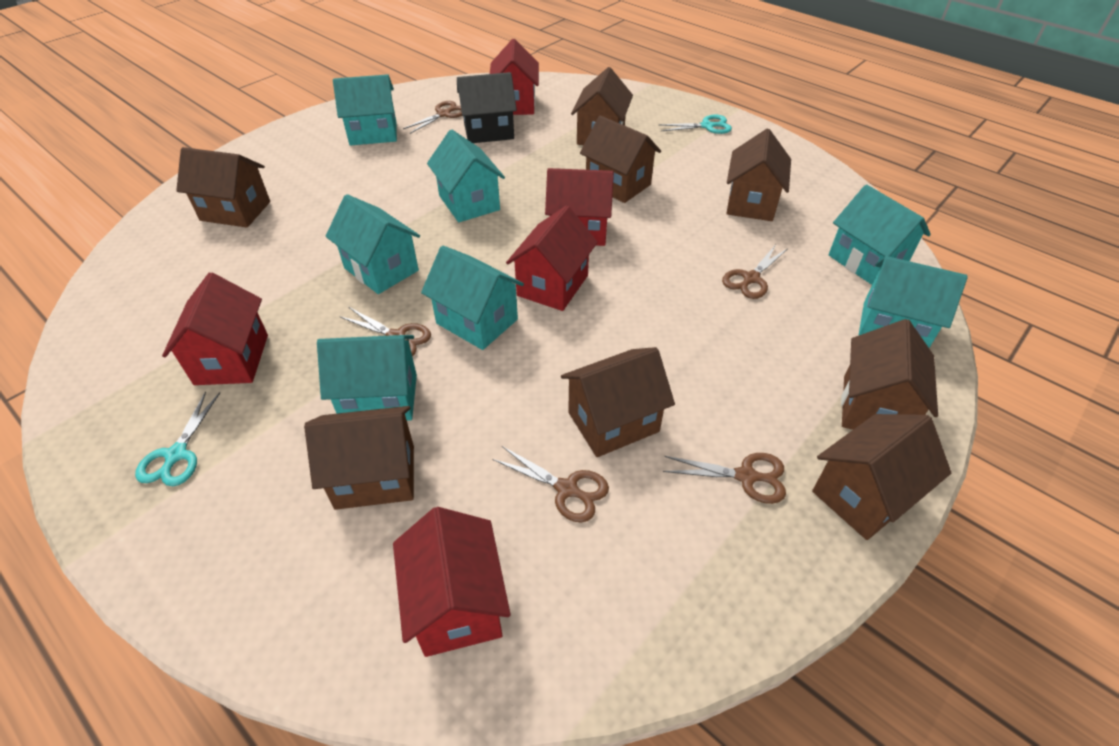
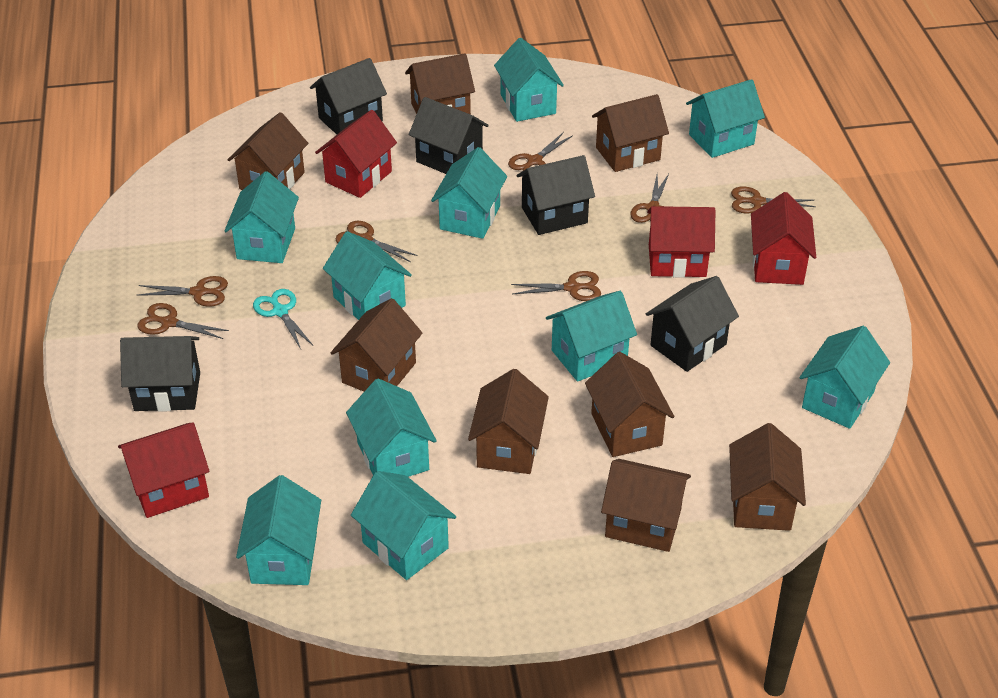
black house: 1 -> 5
brown scissors: 5 -> 7
red house: 5 -> 4
turquoise house: 7 -> 10
turquoise scissors: 2 -> 1

